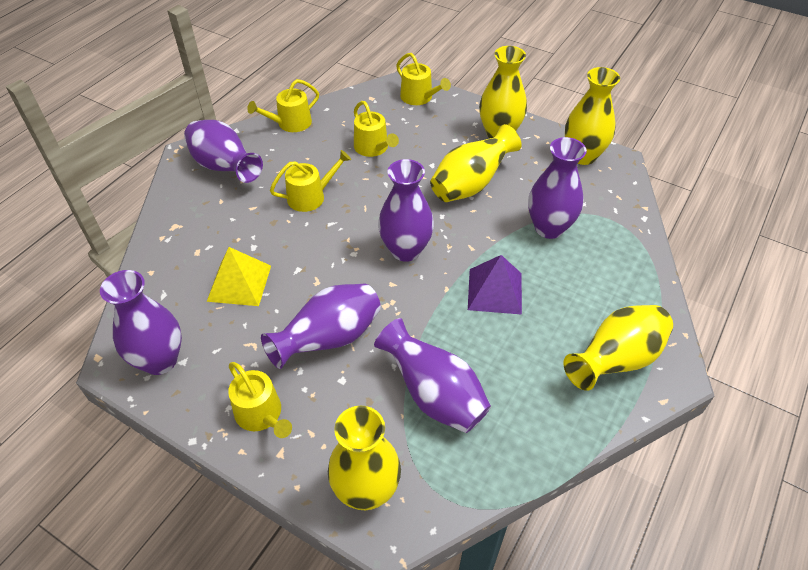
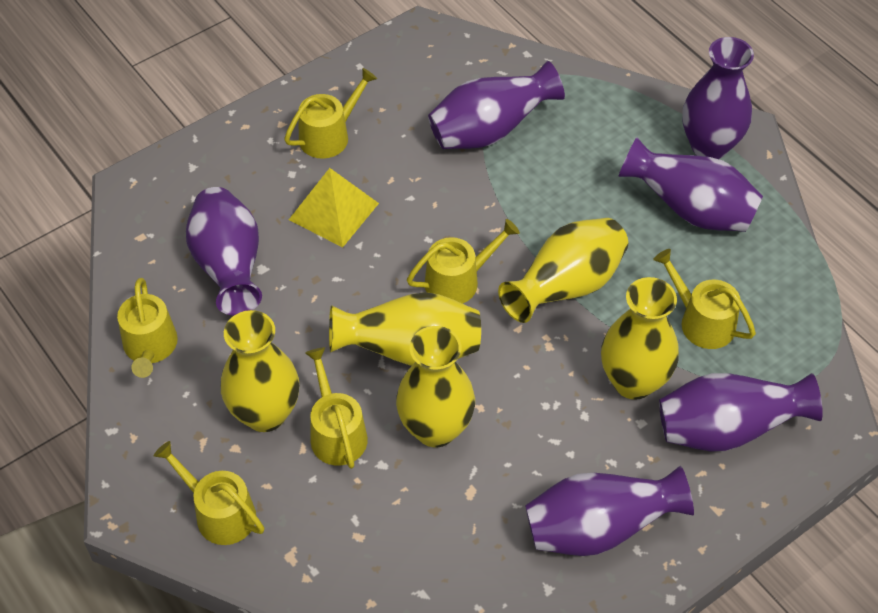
purple pyramid: 1 -> 0
yellow watering can: 5 -> 6

